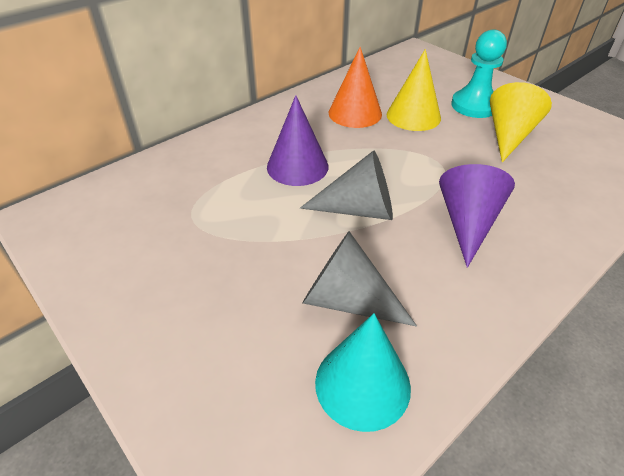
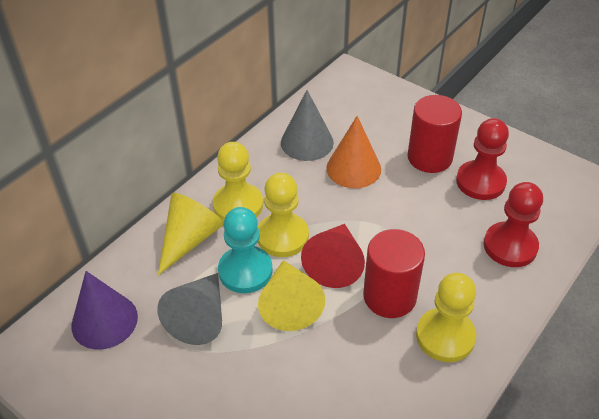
purple cone: 2 -> 1
red cone: 0 -> 1
red cylinder: 0 -> 2
red pawn: 0 -> 2
turquoise cone: 1 -> 0
yellow pawn: 0 -> 3

